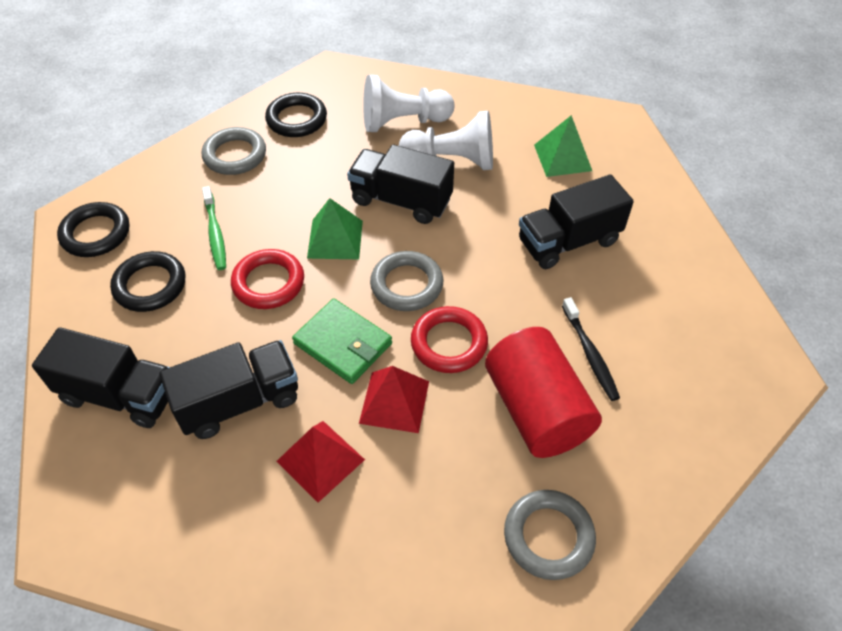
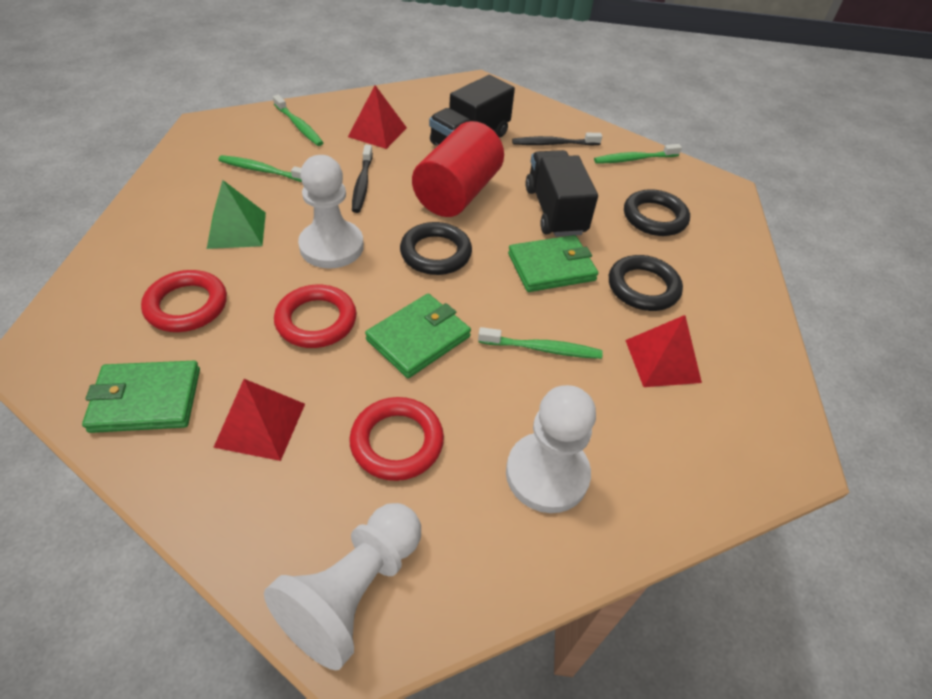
black toothbrush: 1 -> 2
black truck: 4 -> 2
green pyramid: 2 -> 1
green toothbrush: 1 -> 4
green wallet: 1 -> 3
grey ring: 3 -> 0
red pyramid: 2 -> 3
red ring: 2 -> 3
white pawn: 2 -> 3

